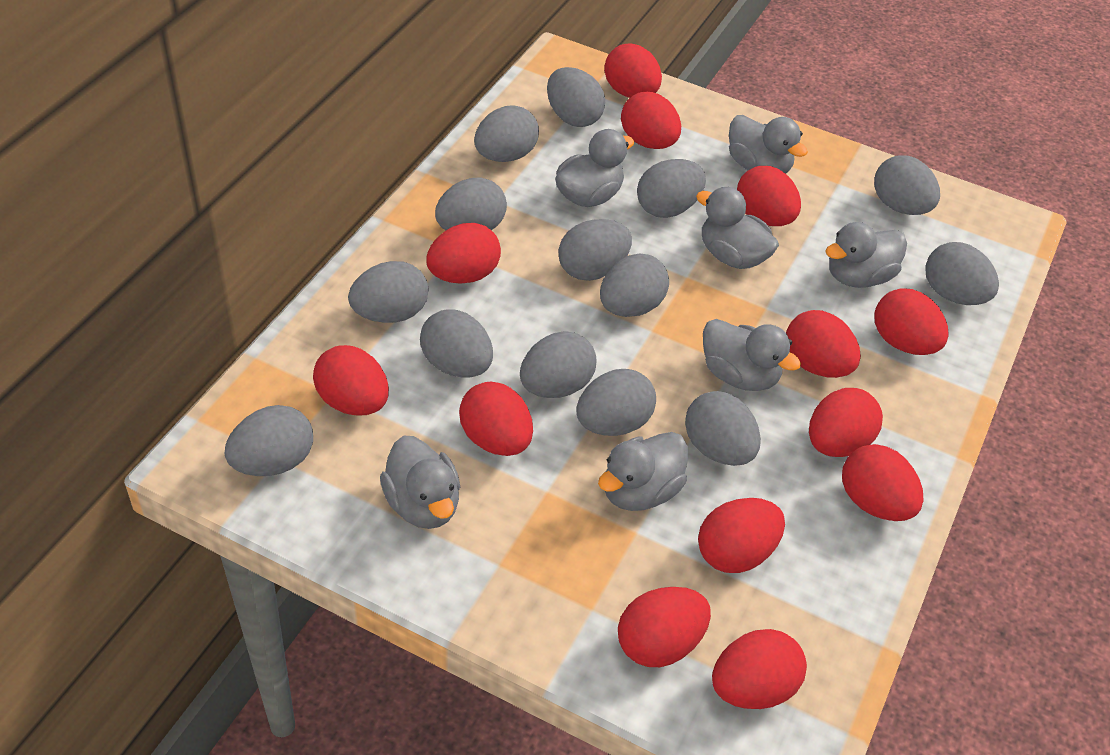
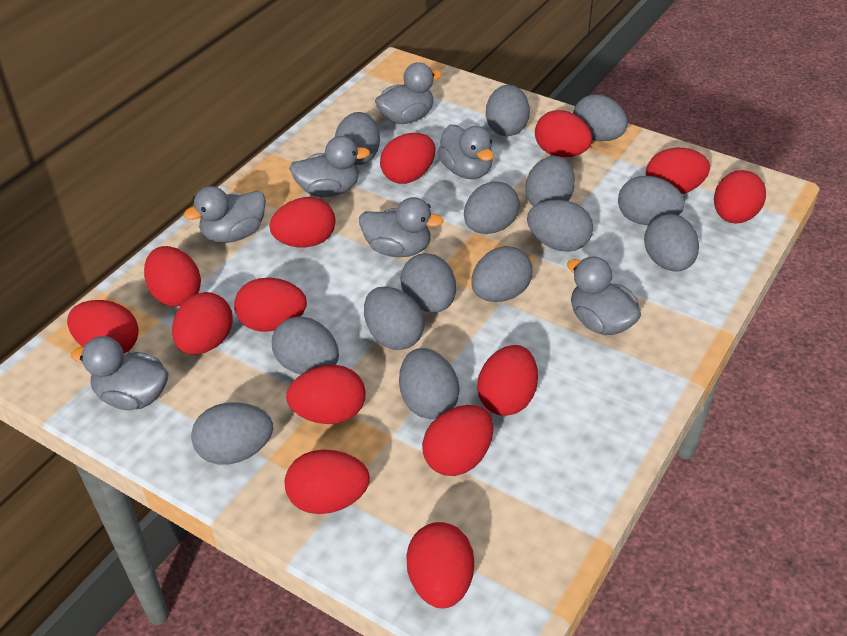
red egg: 13 -> 14

